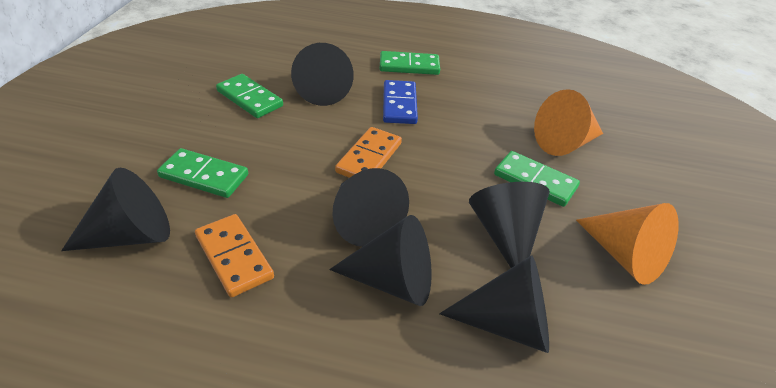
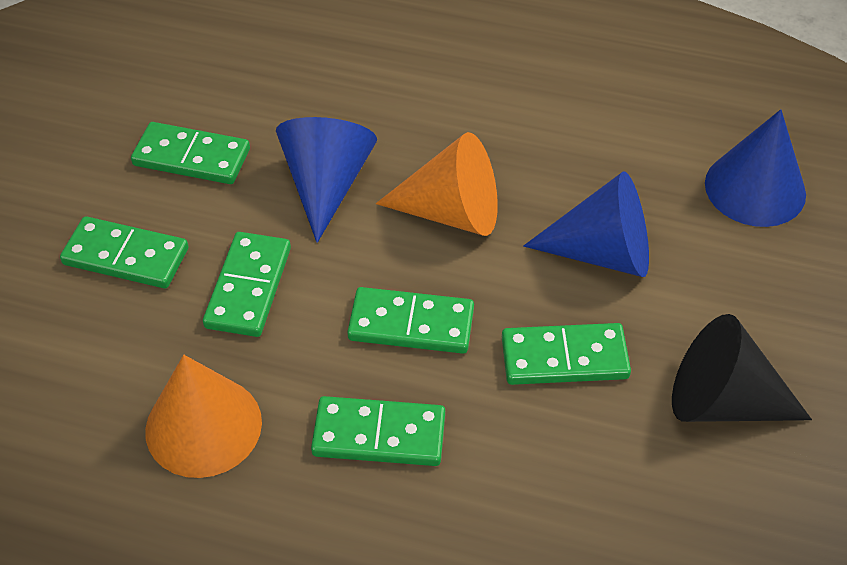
black cone: 6 -> 1
blue cone: 0 -> 3
blue domino: 1 -> 0
green domino: 4 -> 6
orange domino: 2 -> 0

